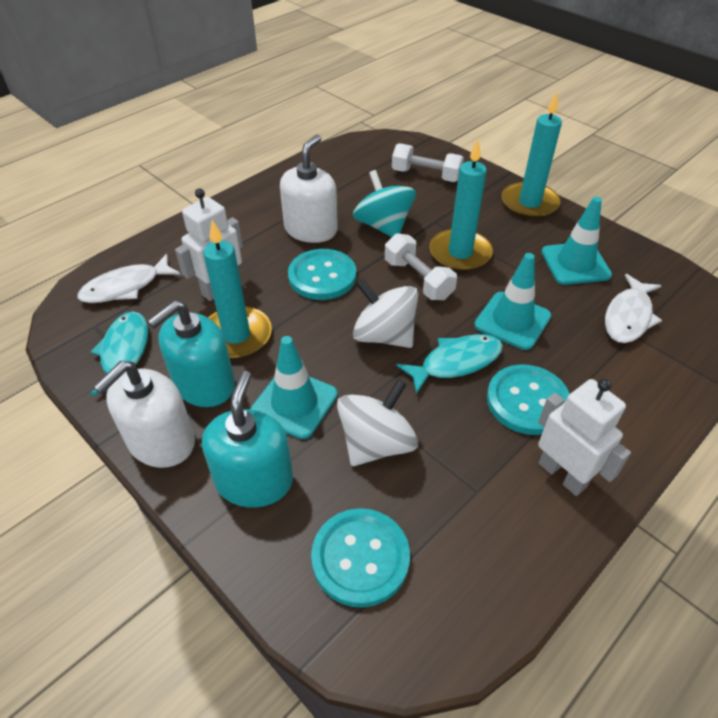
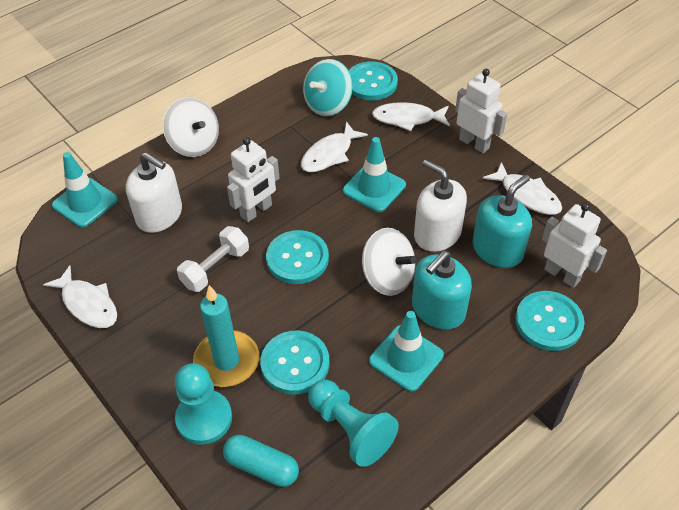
turquoise button: 3 -> 4
turquoise candle: 3 -> 1
turquoise capsule: 0 -> 1
turquoise fish: 2 -> 0
turquoise pawn: 0 -> 2
white dumbbell: 2 -> 1
white fish: 2 -> 4
white robot: 2 -> 3

